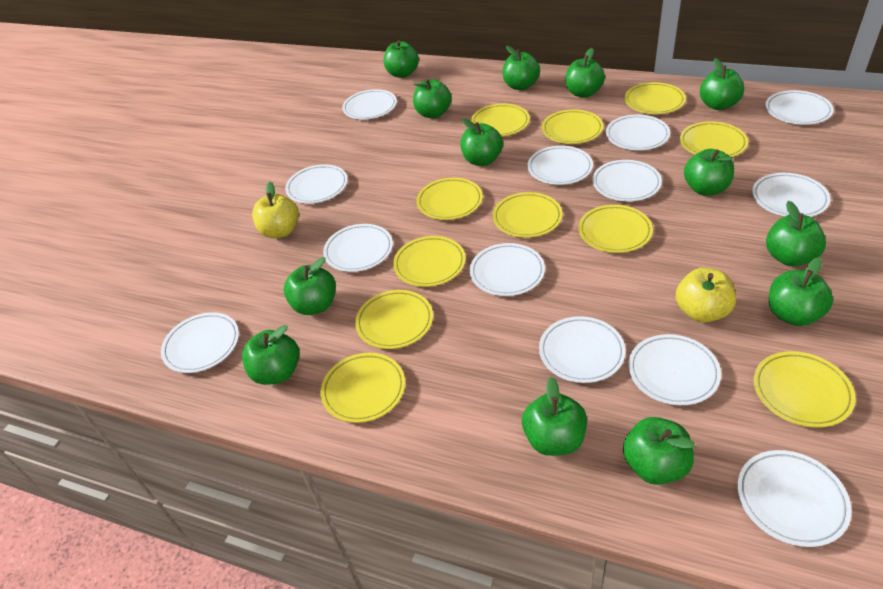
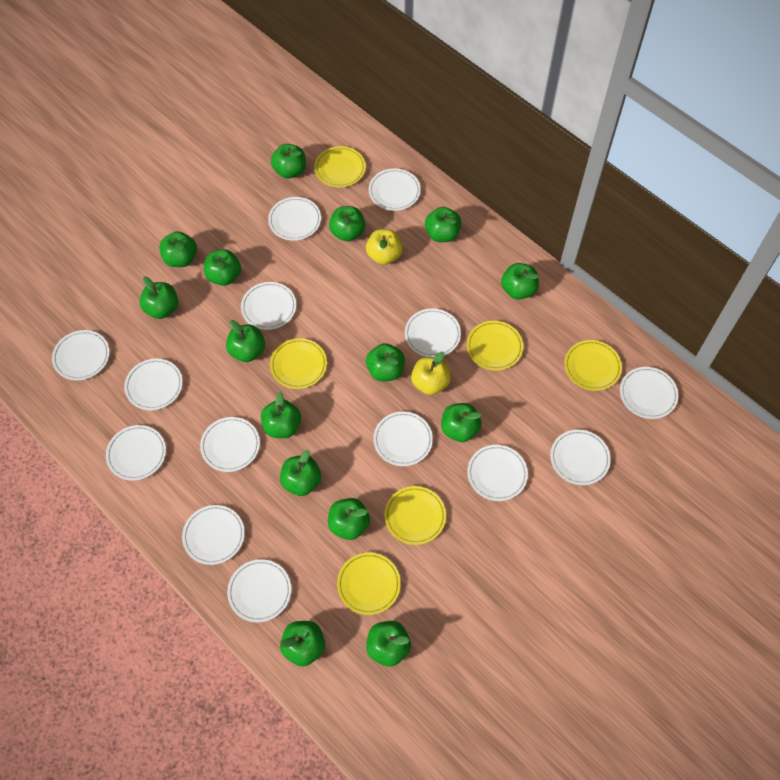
green apple: 13 -> 15
white plate: 13 -> 14
yellow plate: 11 -> 6

